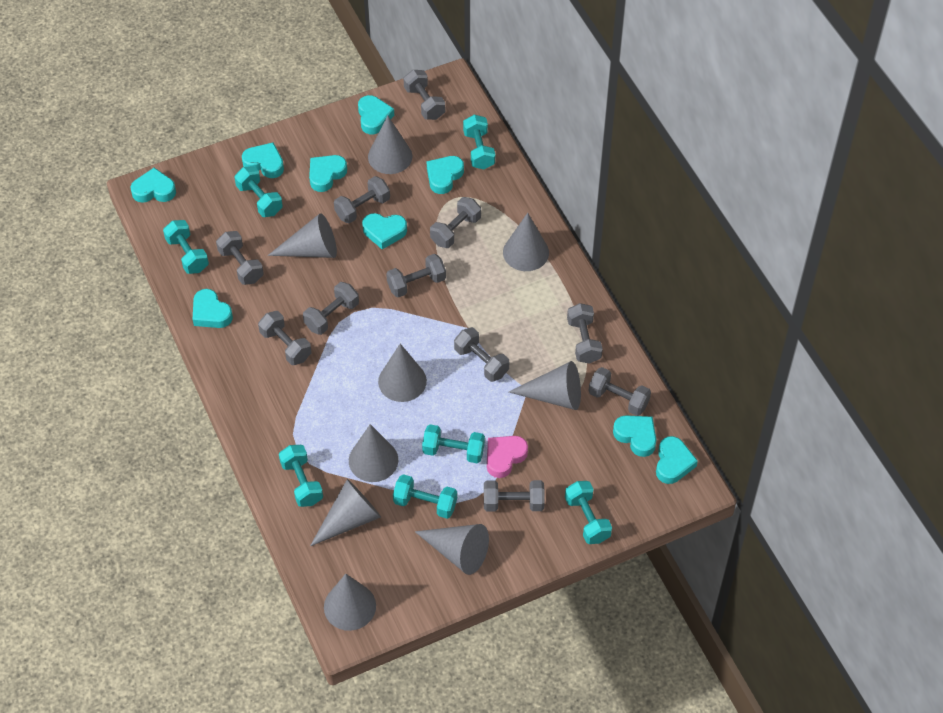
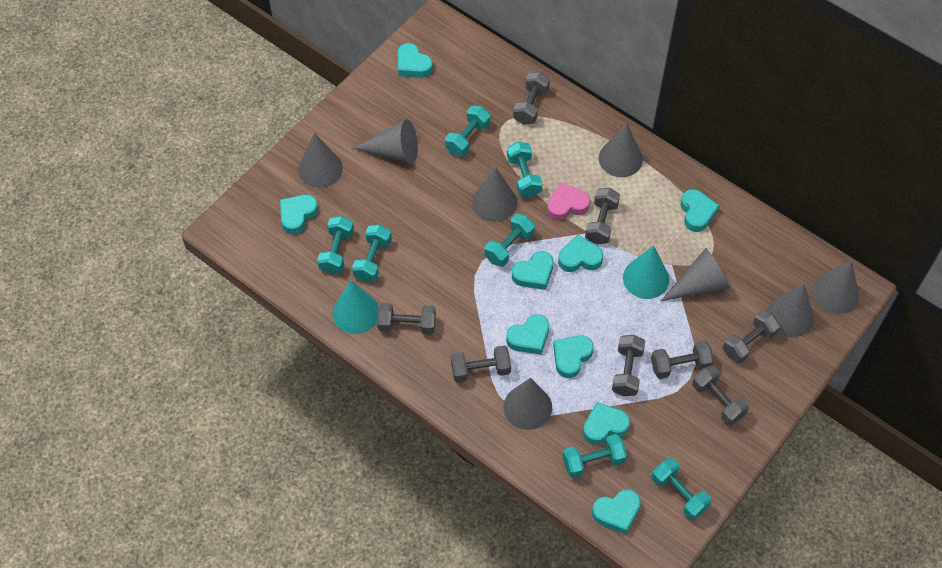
grey cone: 9 -> 8
grey dumbbell: 11 -> 8
turquoise cone: 0 -> 2

